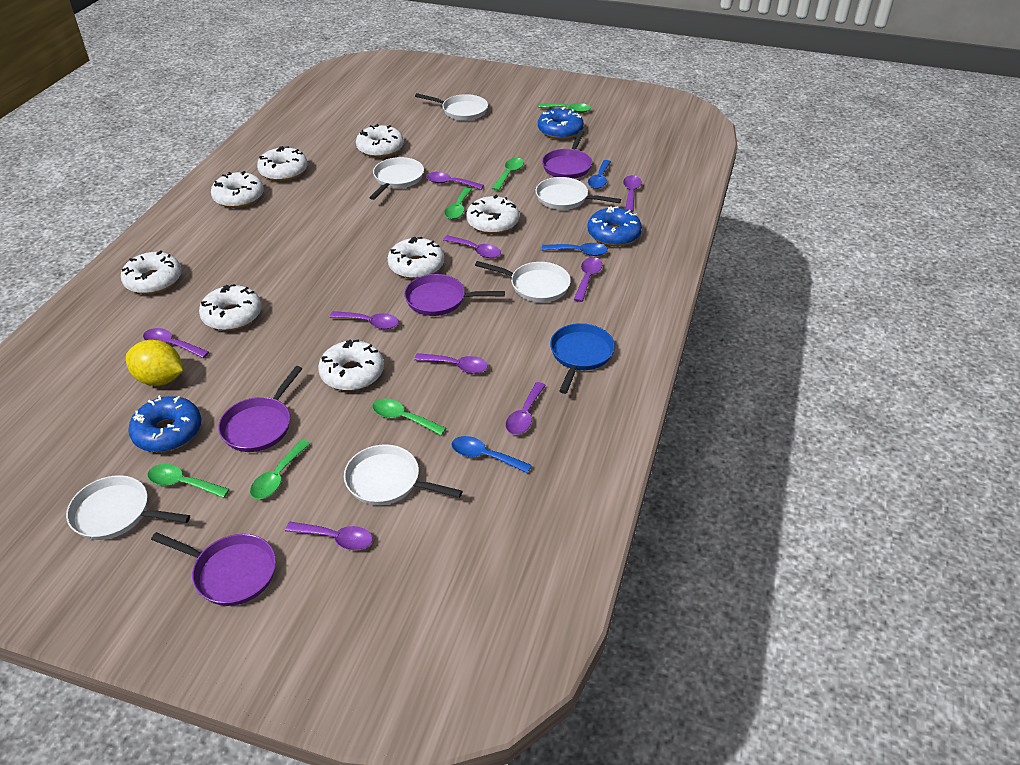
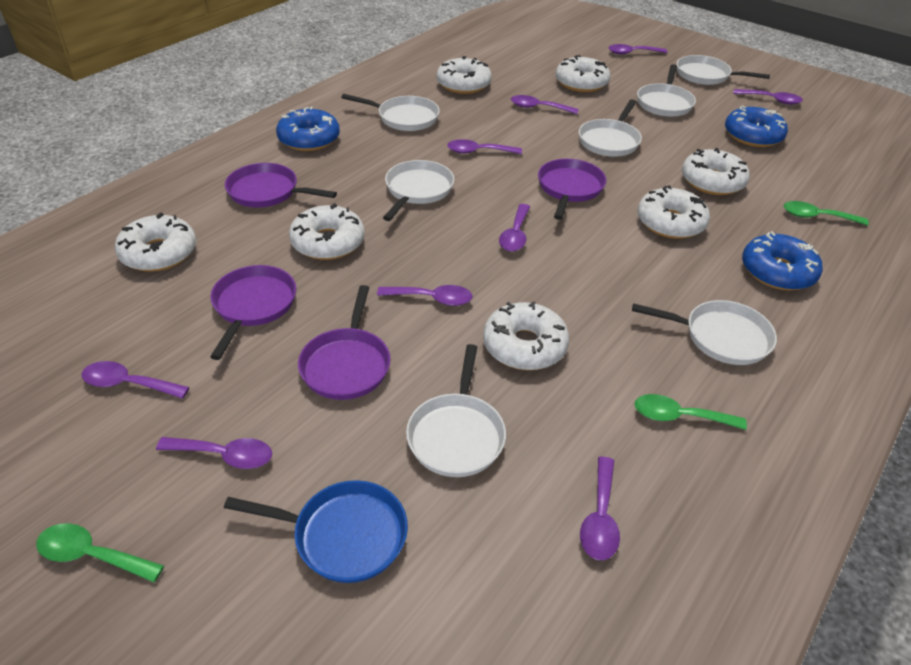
blue spoon: 3 -> 0
green spoon: 6 -> 3
white donut: 8 -> 7
white pan: 6 -> 7
yellow lemon: 1 -> 0

